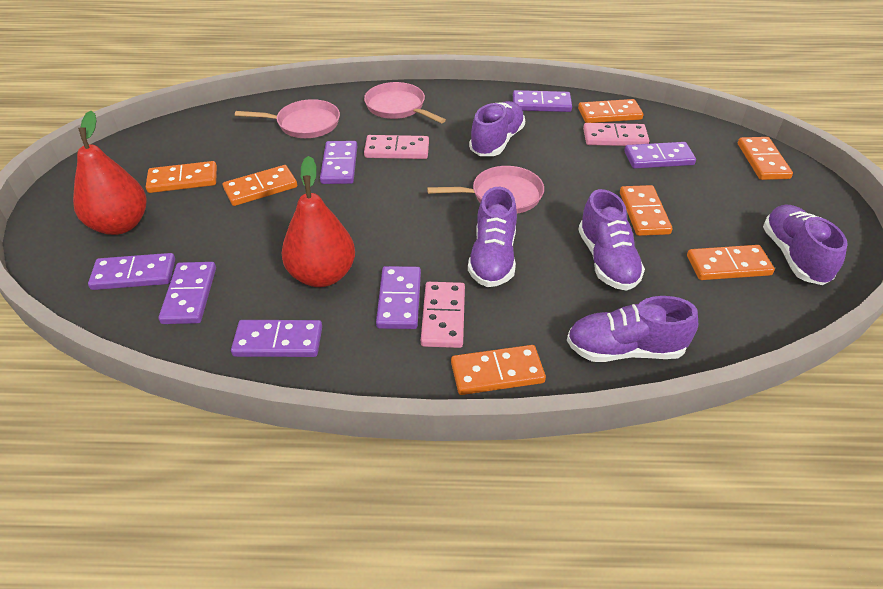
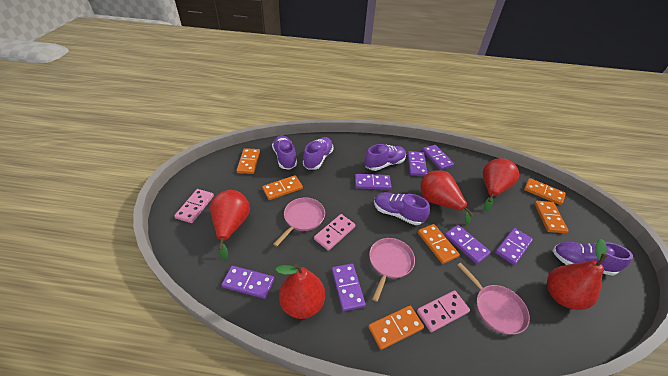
orange domino: 7 -> 6
red pear: 2 -> 5

